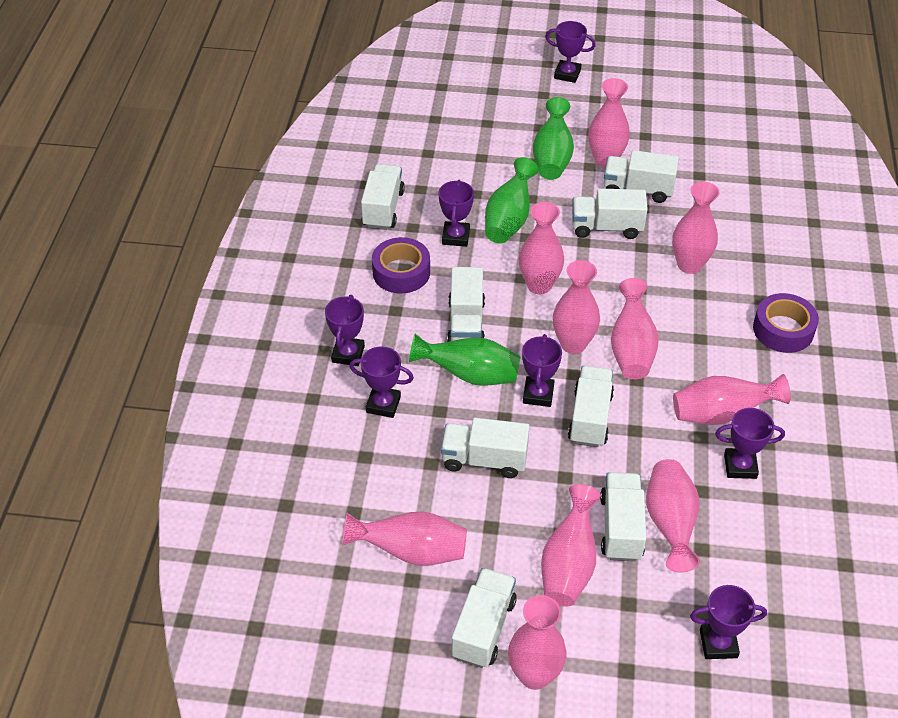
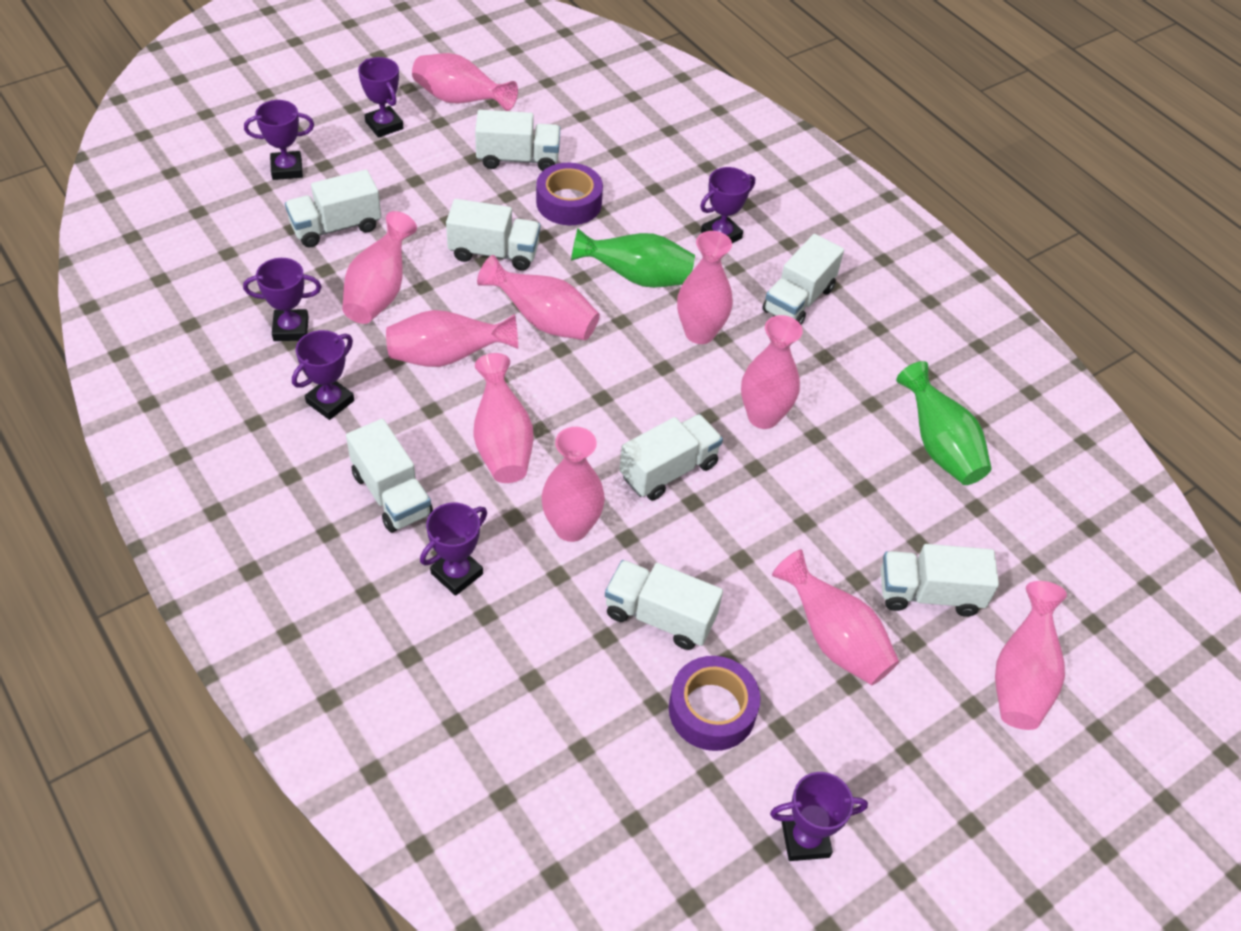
green vase: 3 -> 2

